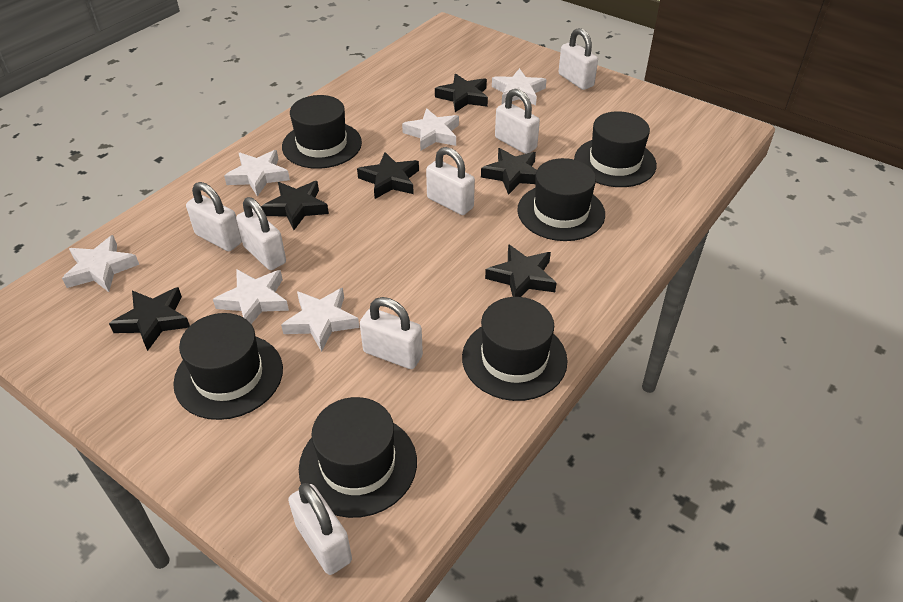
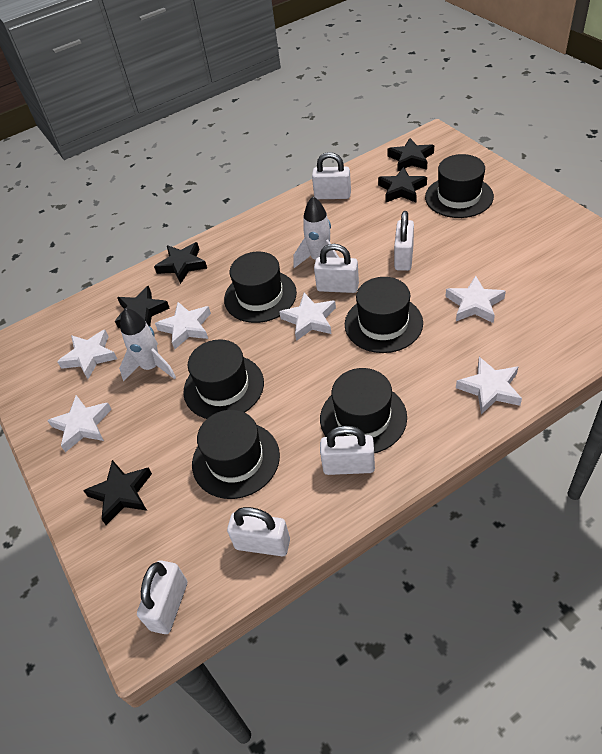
black star: 6 -> 5
white padlock: 7 -> 6
white rocket: 0 -> 2

